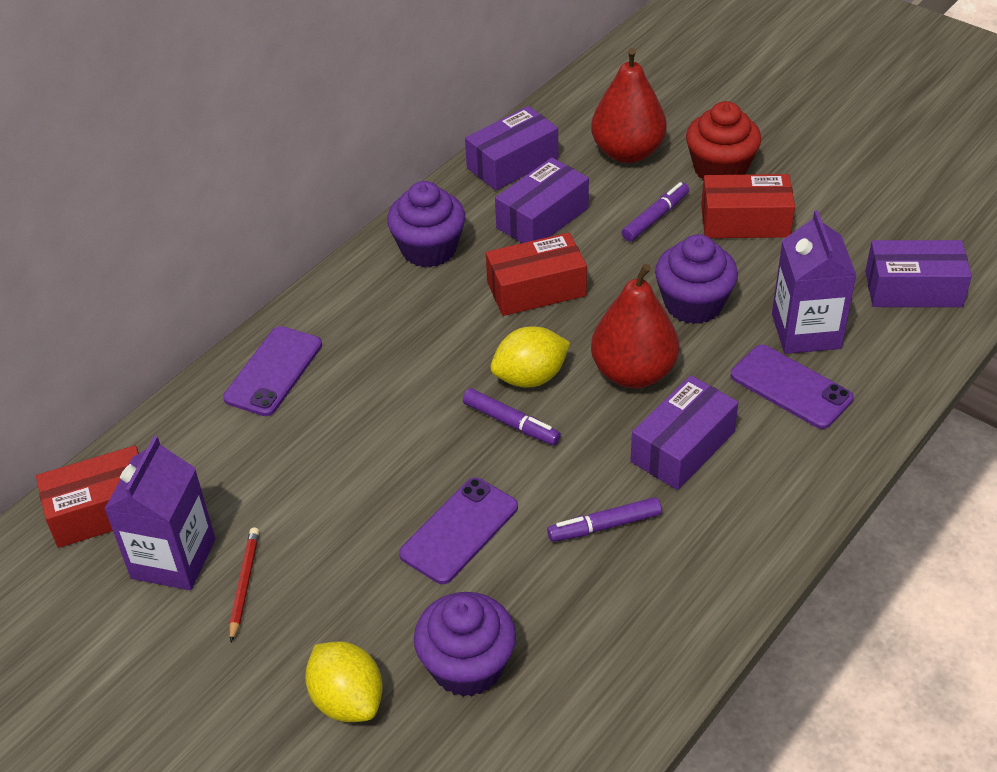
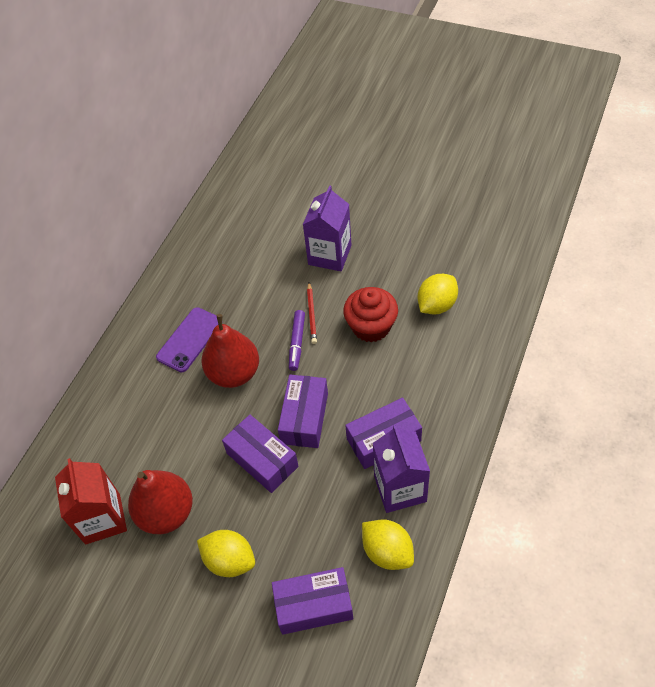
purple cupcake: 3 -> 0
purple marker: 3 -> 1
purple phone: 3 -> 1
red box: 3 -> 0
red carton: 0 -> 1
yellow lemon: 2 -> 3

